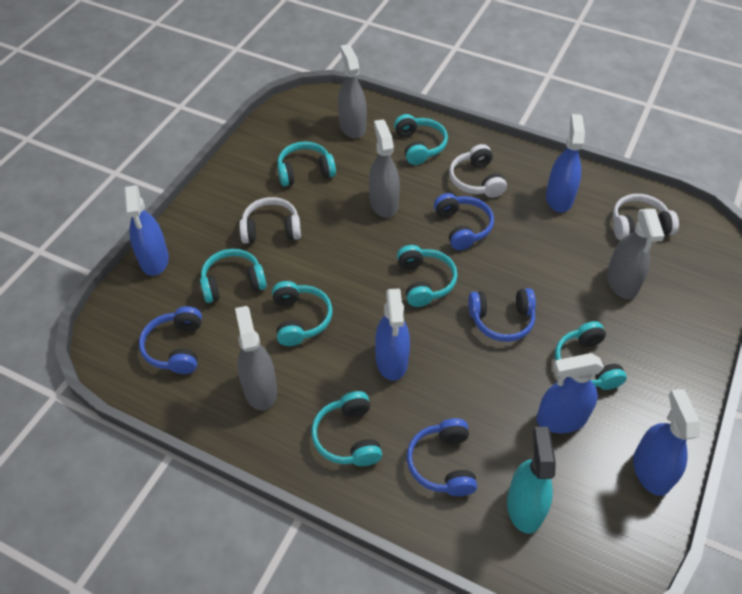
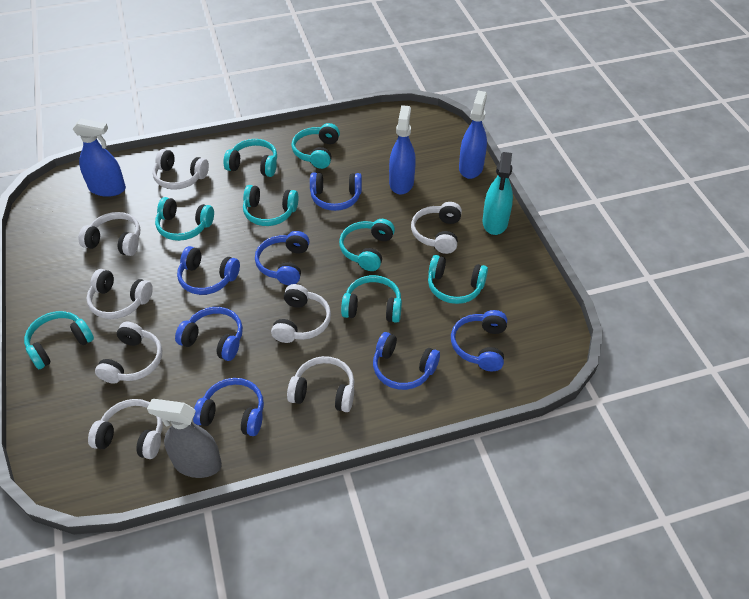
blue headphones: 4 -> 7
blue spray bottle: 5 -> 3
grey spray bottle: 4 -> 1
turquoise headphones: 7 -> 8
white headphones: 3 -> 8

